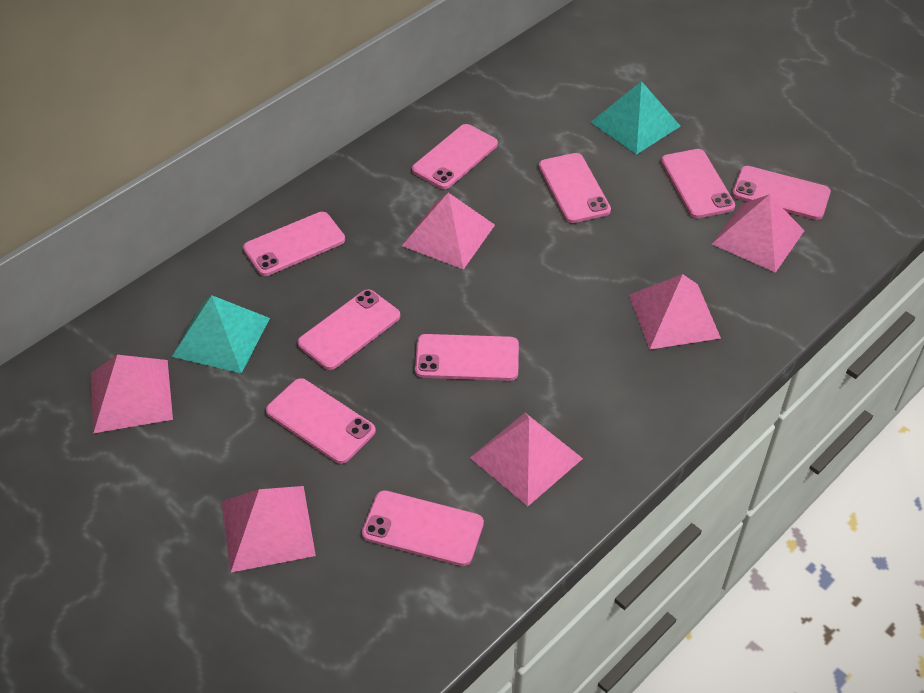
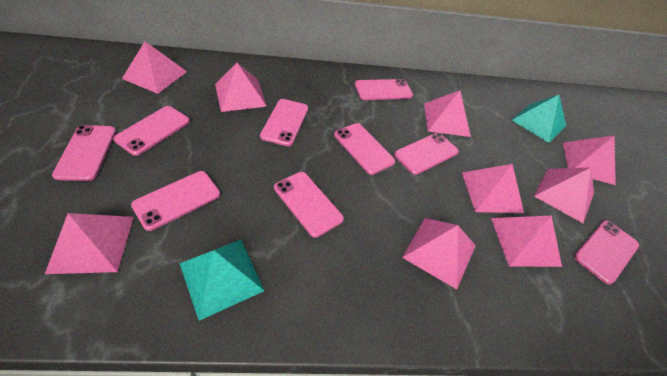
pink pyramid: 6 -> 9

